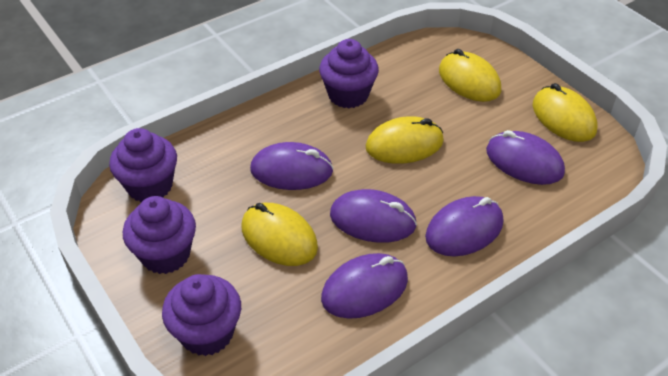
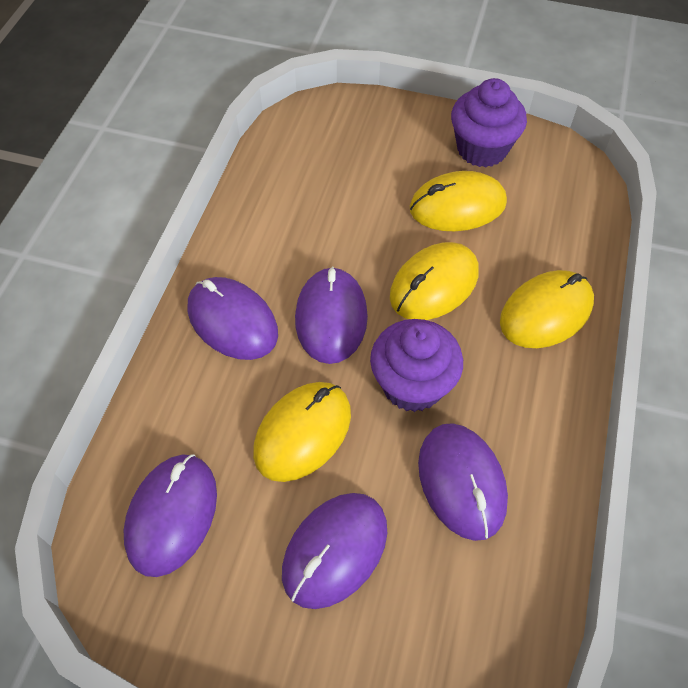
purple cupcake: 4 -> 2

